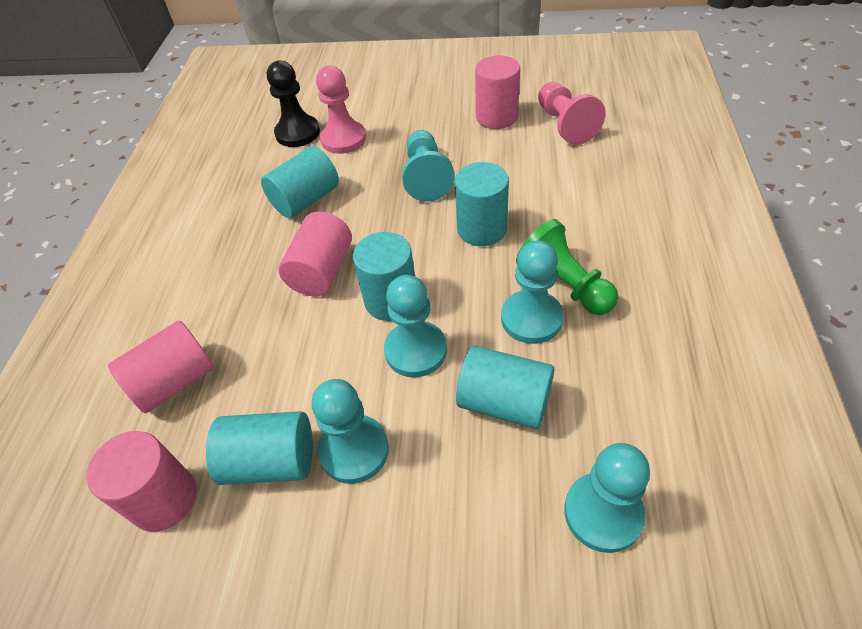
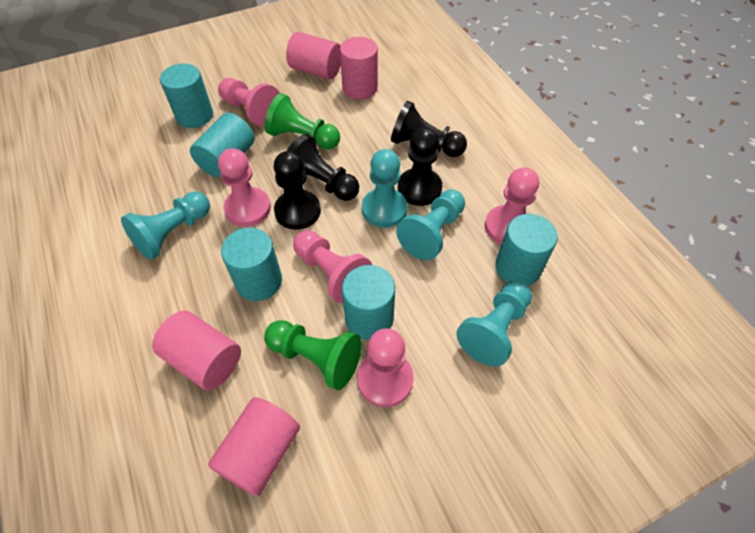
black pawn: 1 -> 4
green pawn: 1 -> 2
pink pawn: 2 -> 5
turquoise pawn: 5 -> 4

